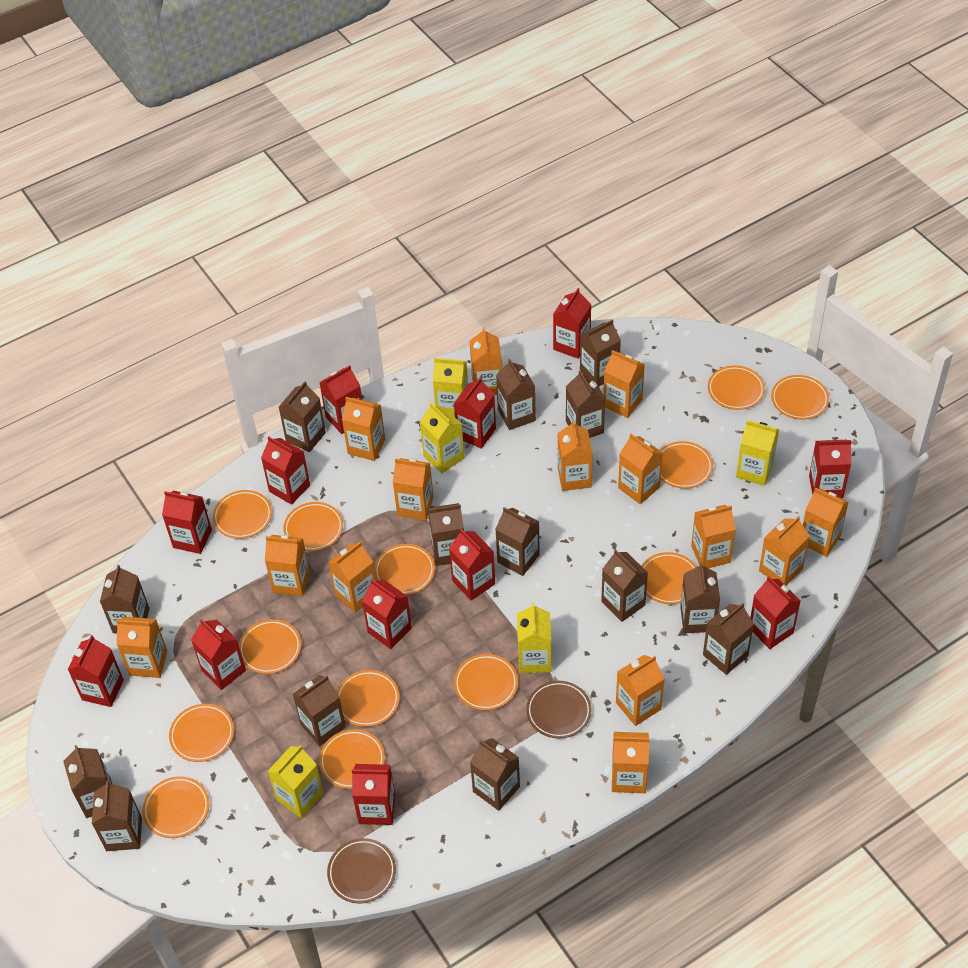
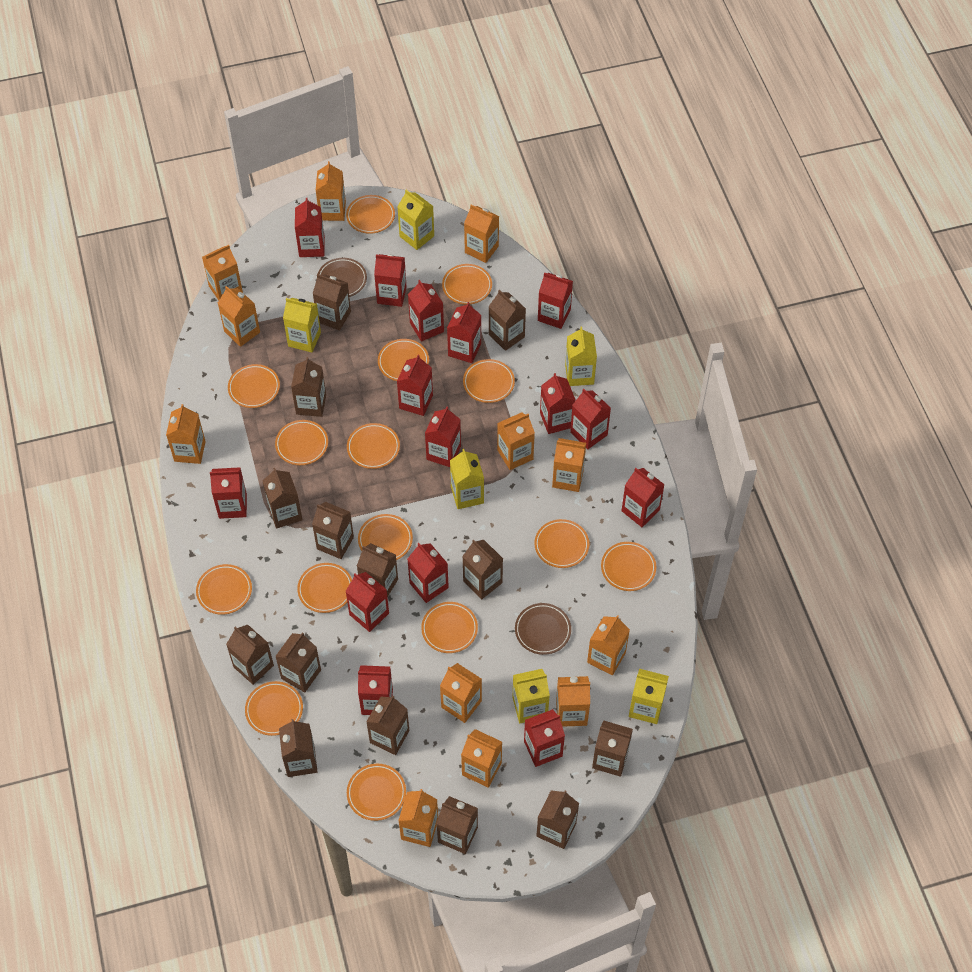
orange carton: 14 -> 12
orange plate: 13 -> 15
red carton: 12 -> 15
yellow carton: 5 -> 6

